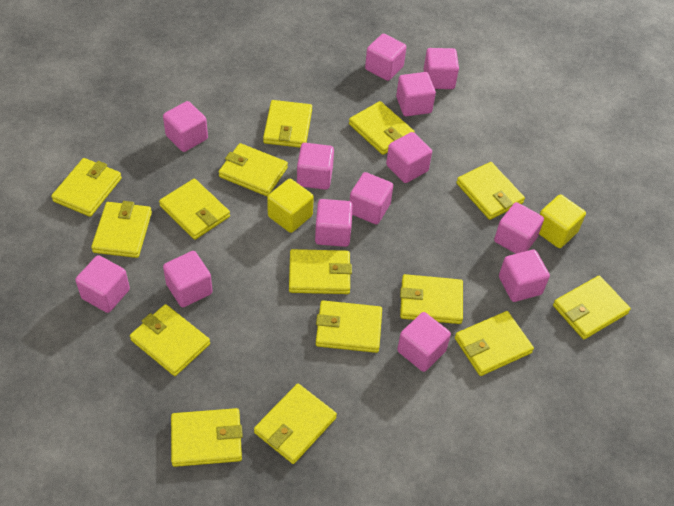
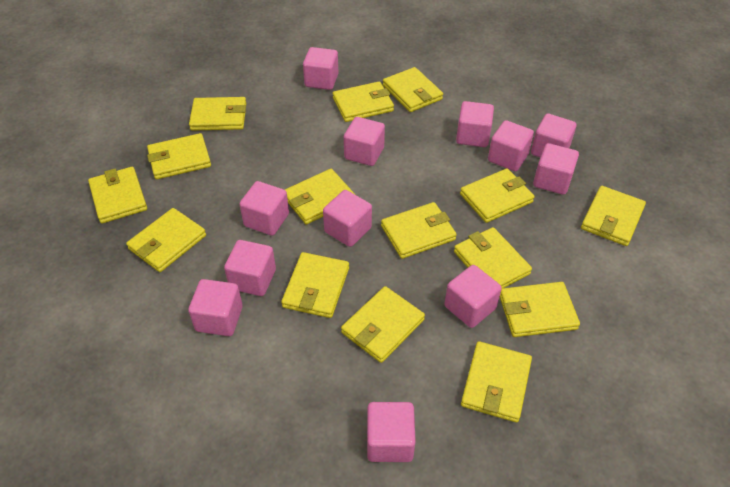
pink cube: 13 -> 12
yellow cube: 2 -> 0

